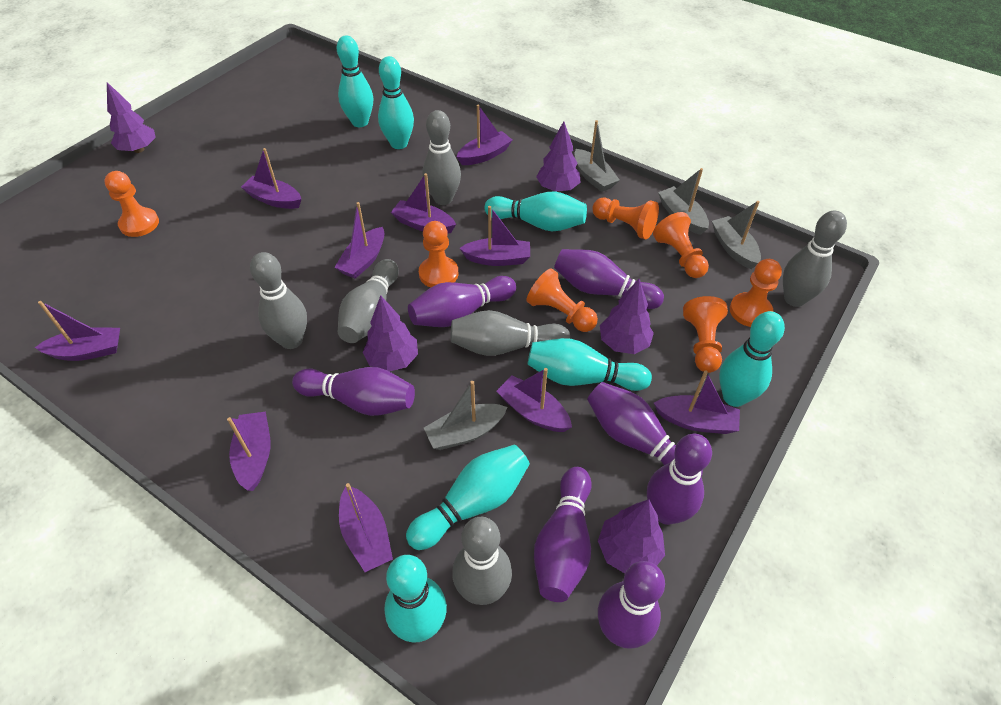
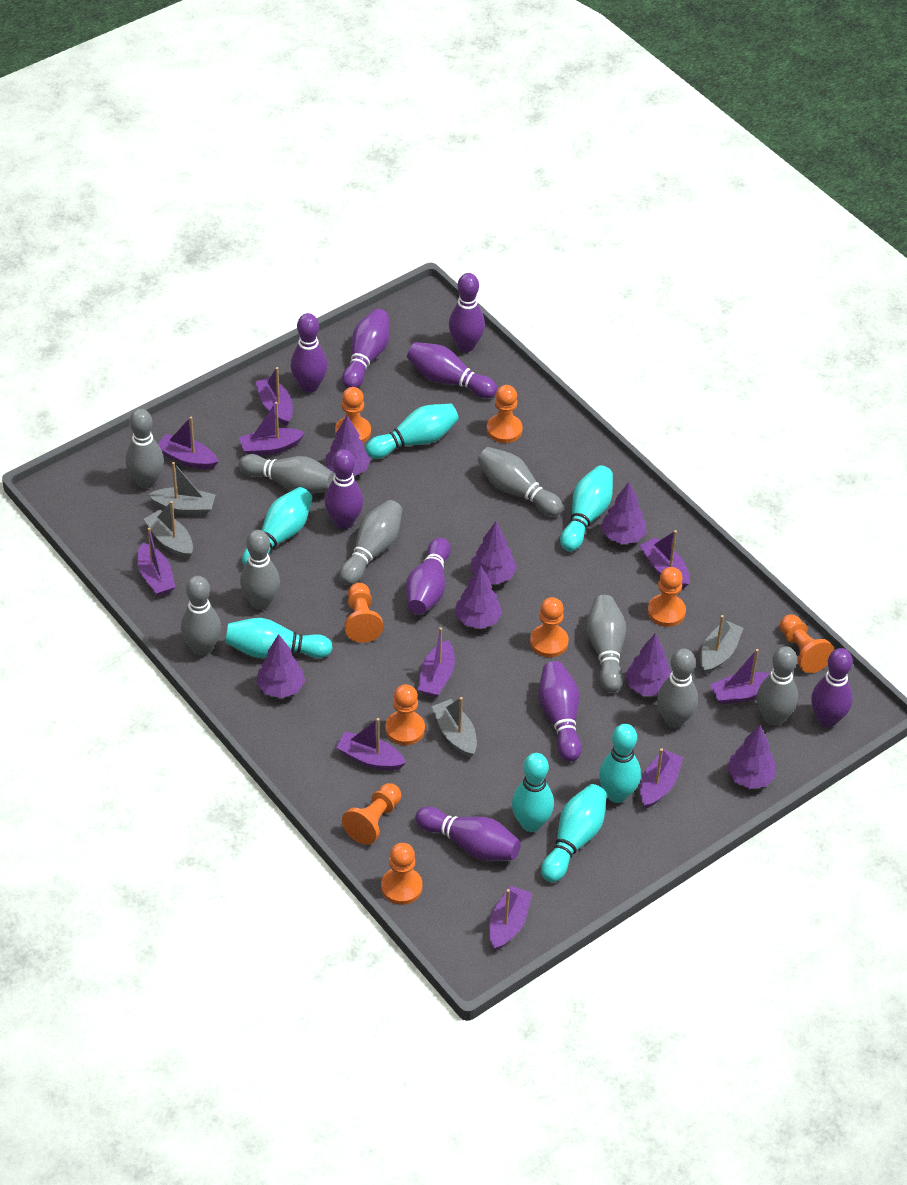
grey bowling pin: 6 -> 9
orange pawn: 7 -> 9
purple bowling pin: 7 -> 9
purple tree: 5 -> 7

